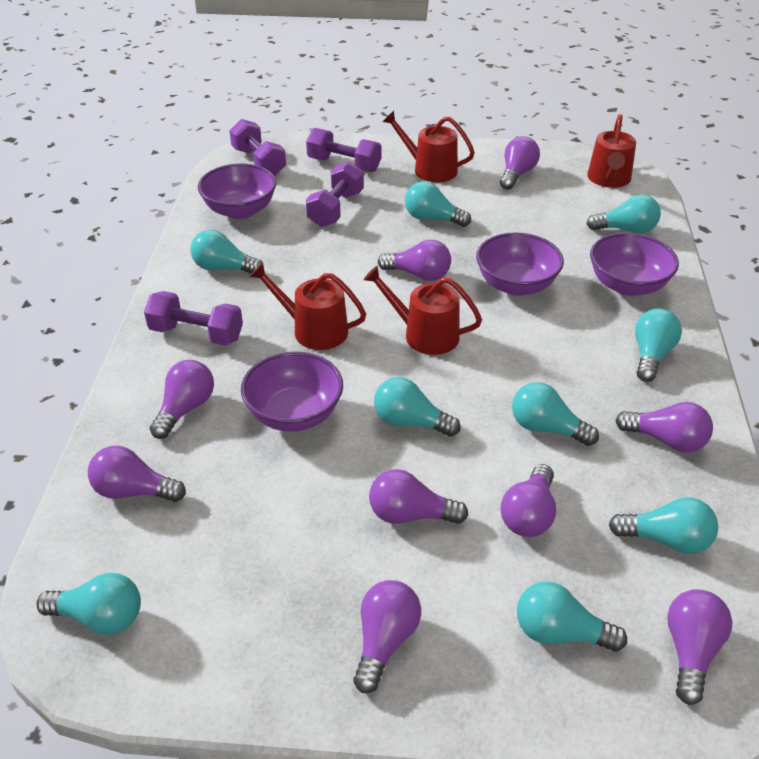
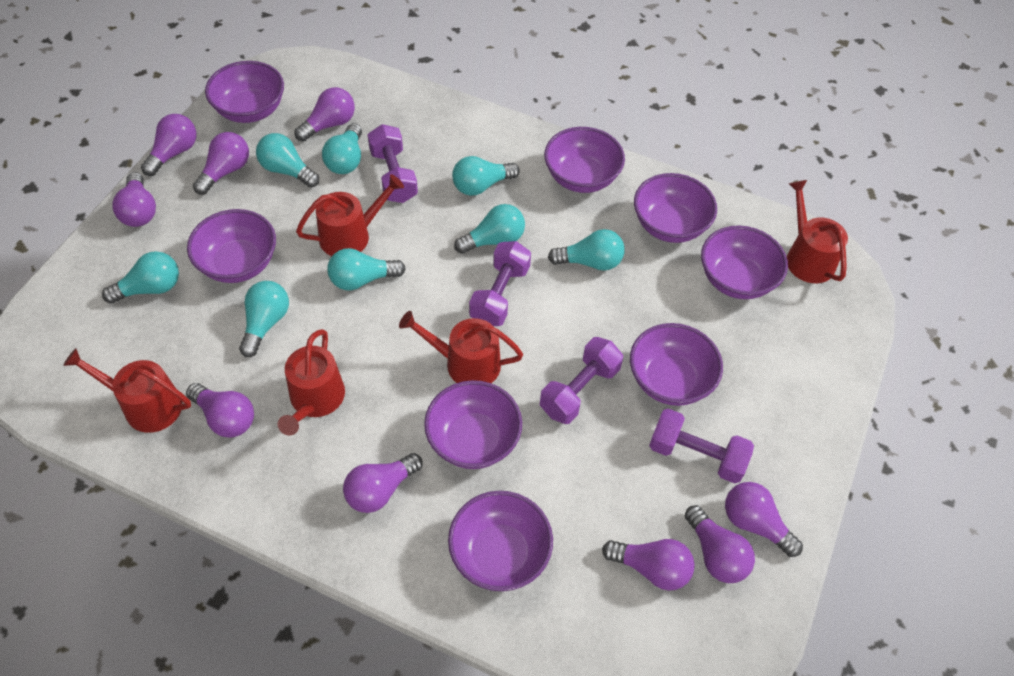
purple bowl: 4 -> 8
red watering can: 4 -> 5
turquoise light bulb: 9 -> 8

